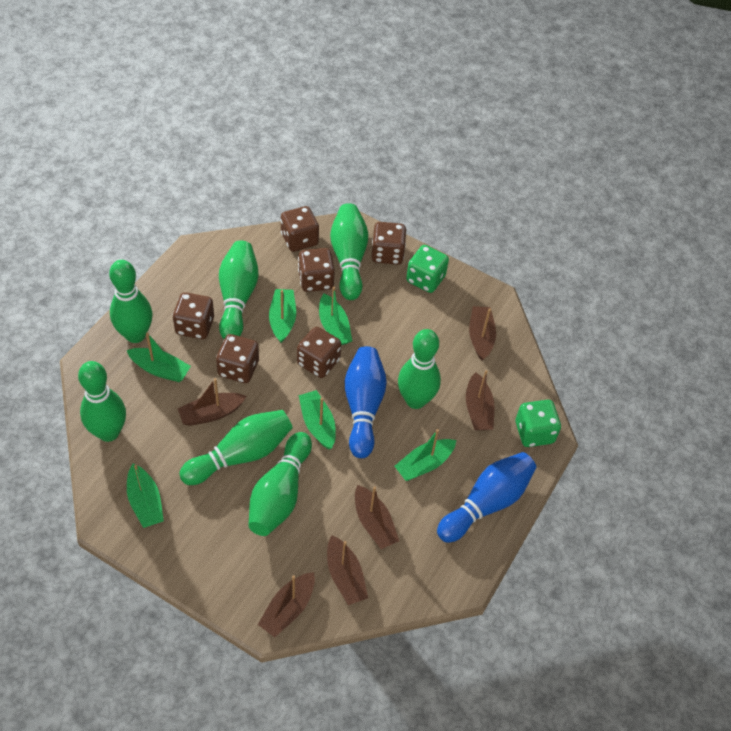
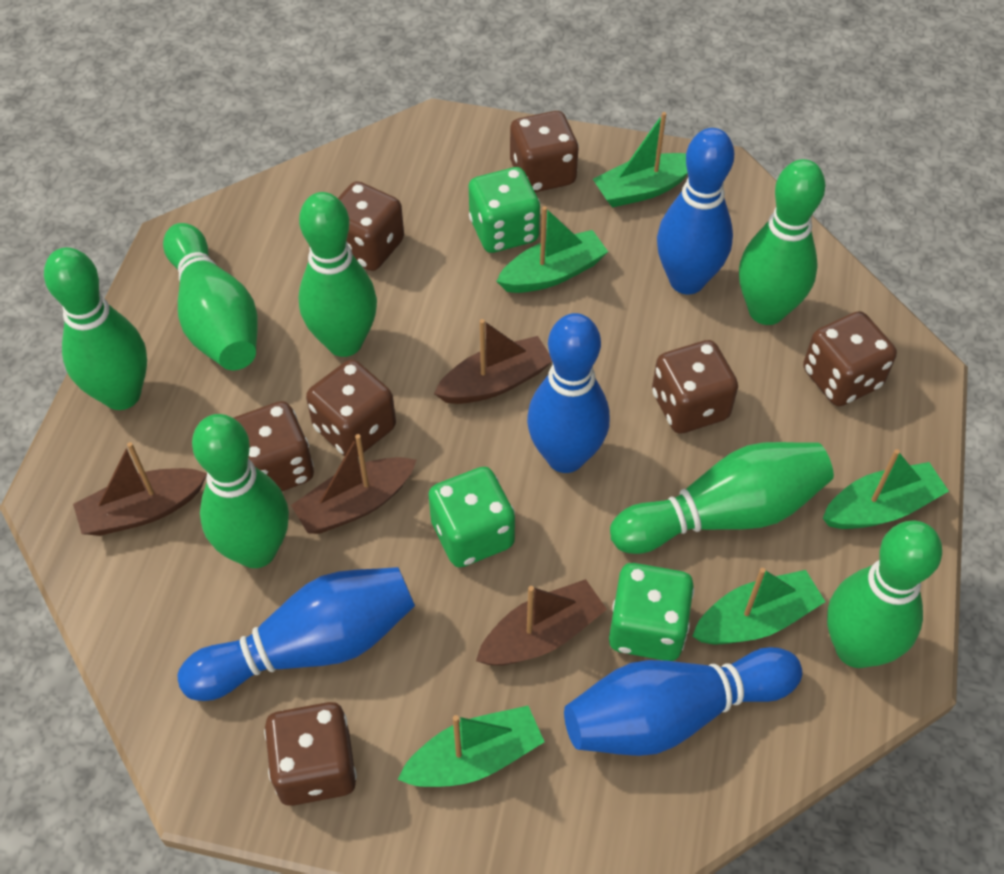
blue bowling pin: 2 -> 4
brown boat: 6 -> 4
brown dice: 6 -> 7
green boat: 6 -> 5
green dice: 2 -> 3

